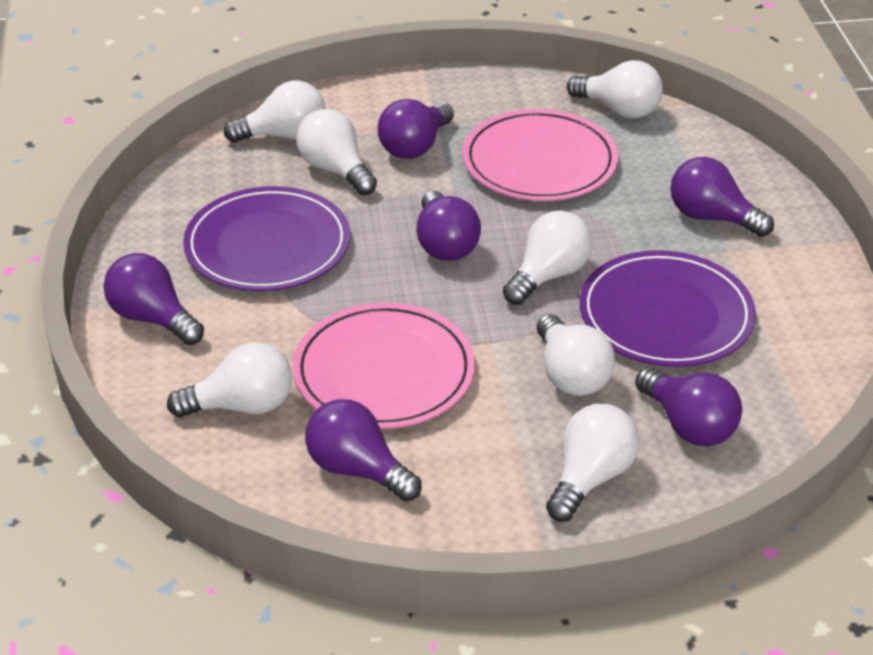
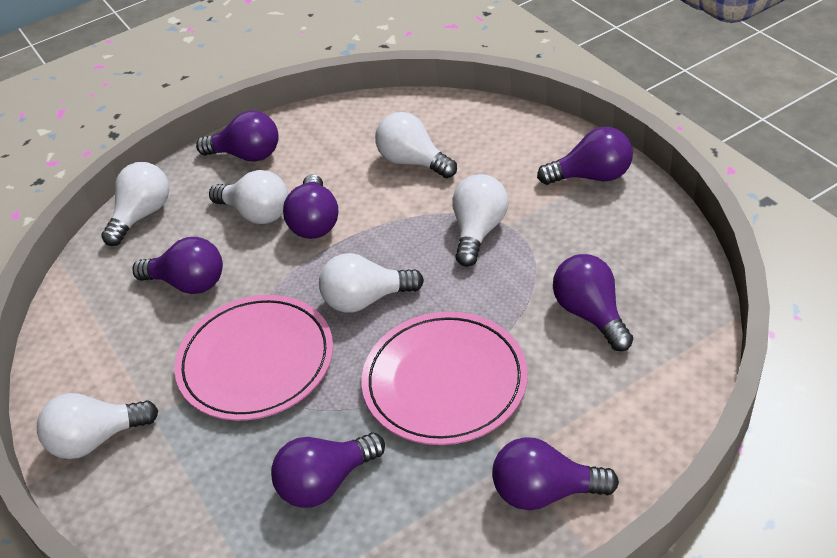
purple light bulb: 6 -> 7
purple plate: 2 -> 0
white light bulb: 7 -> 6

